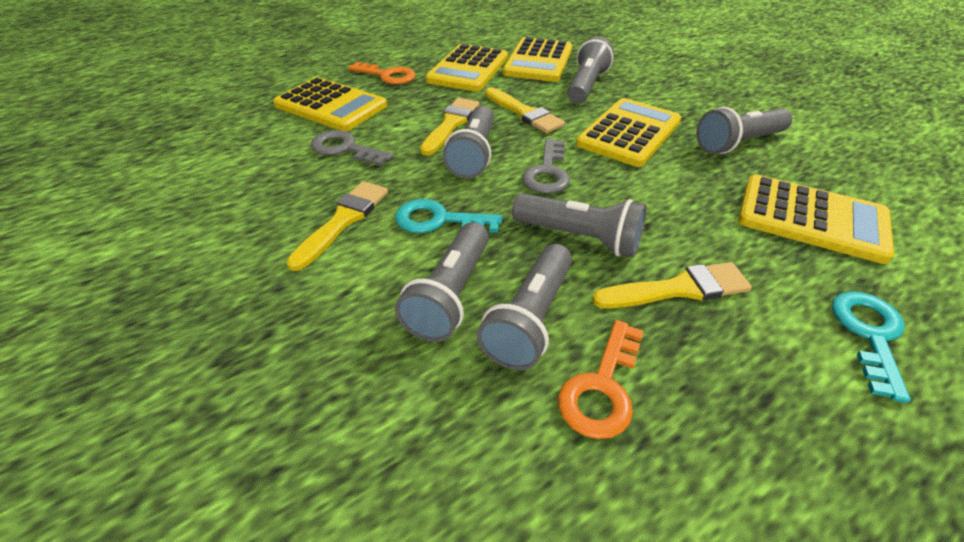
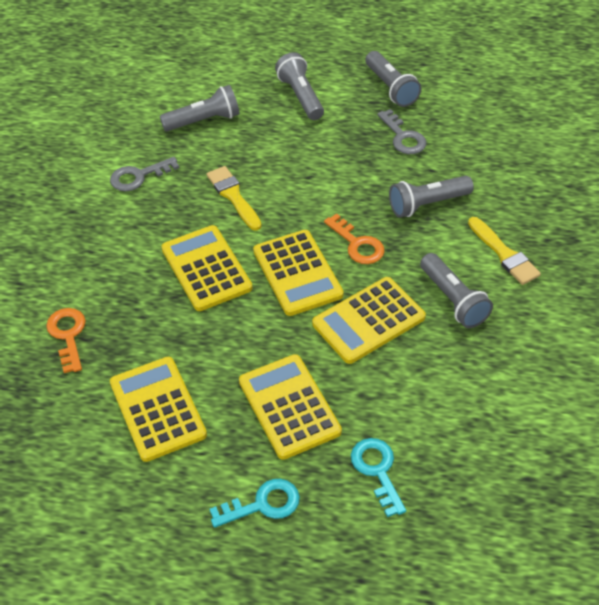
grey flashlight: 6 -> 5
yellow brush: 4 -> 2

